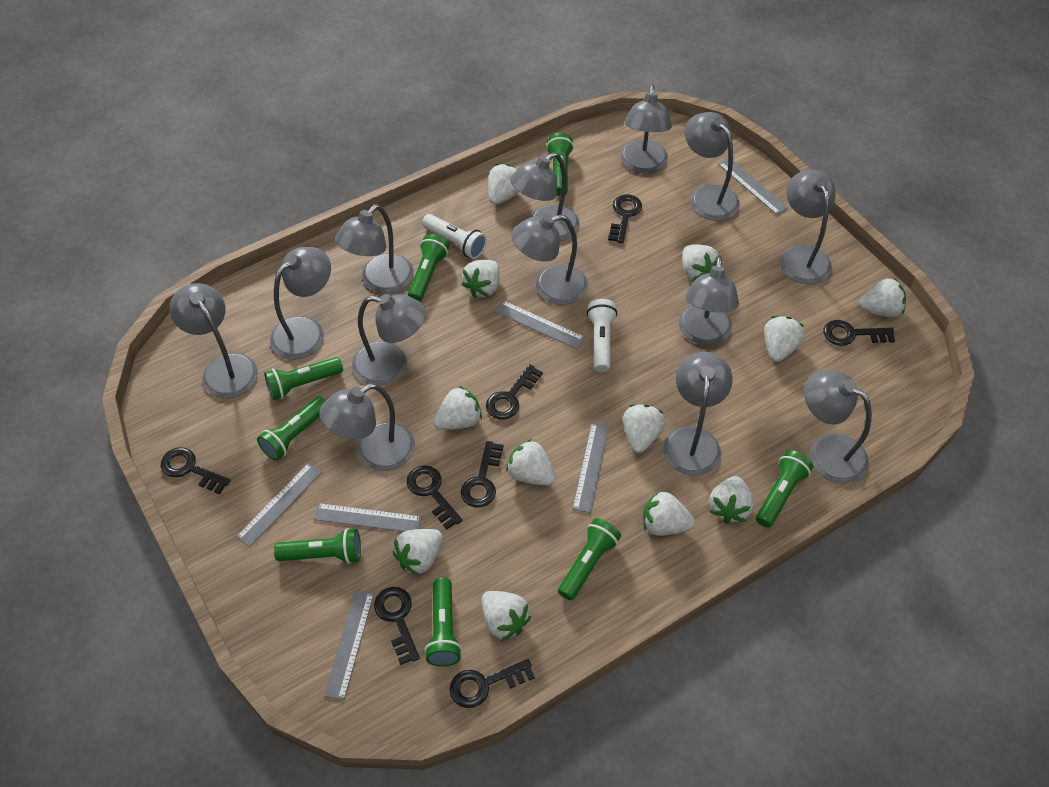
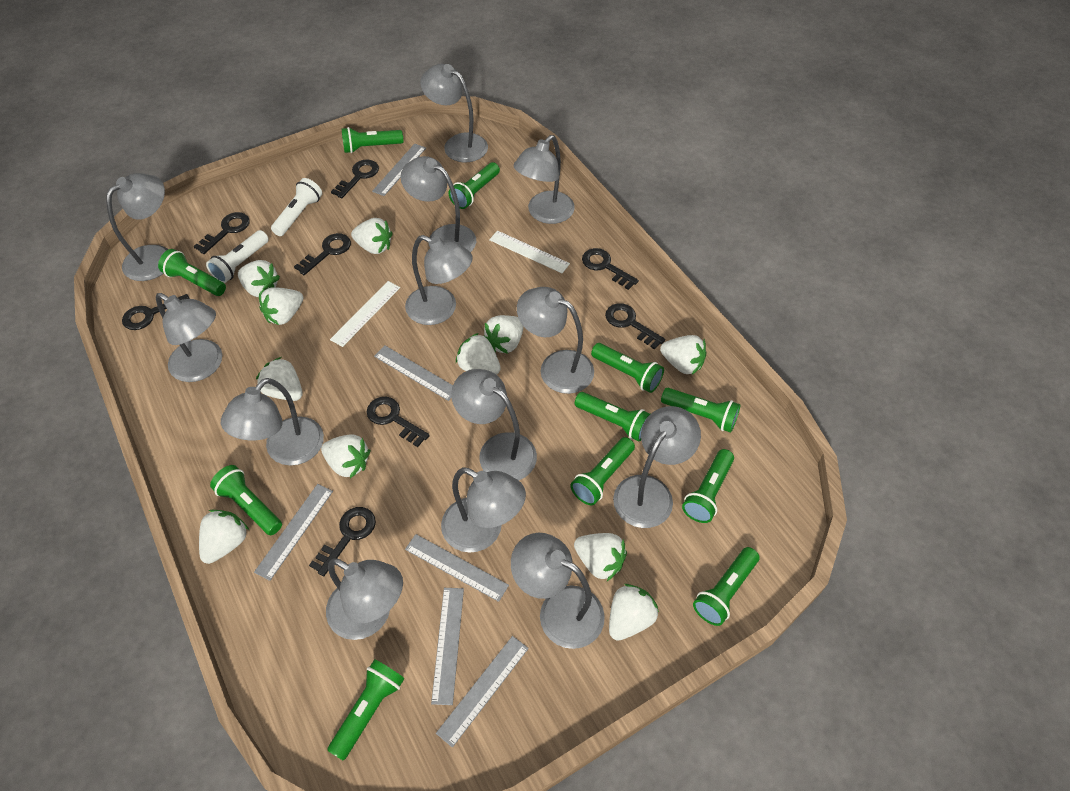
green flashlight: 8 -> 11
white ruler: 0 -> 2
white strawberry: 12 -> 11

